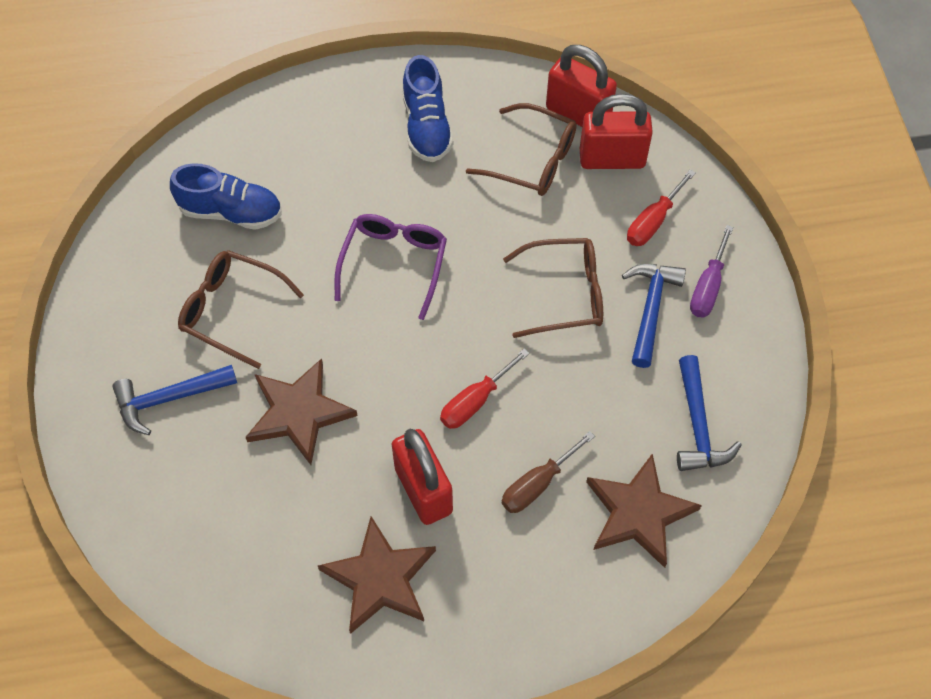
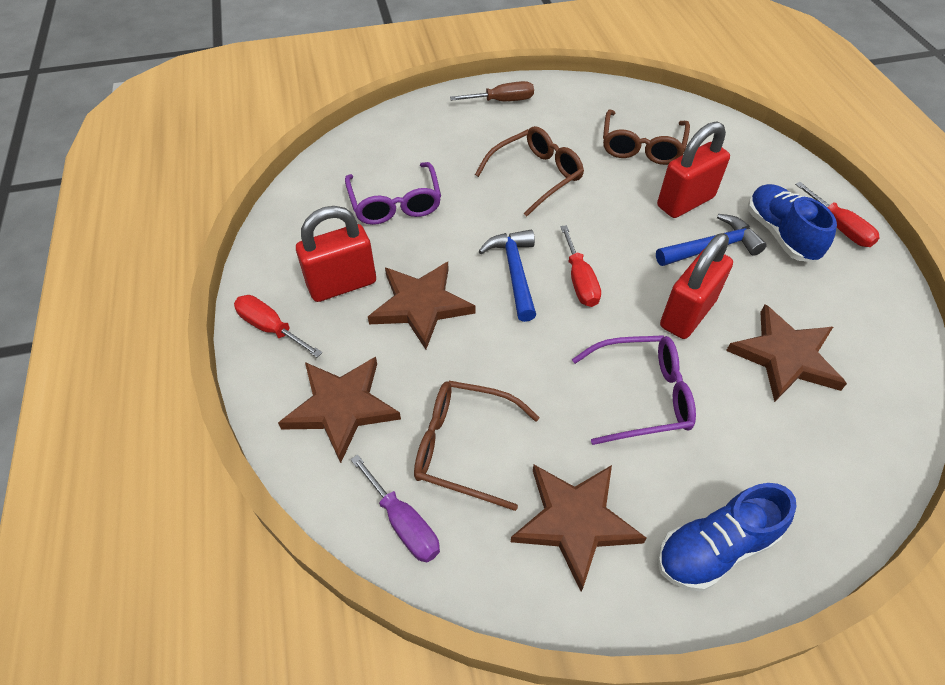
blue hammer: 3 -> 2
brown star: 3 -> 4
purple glasses: 1 -> 2
red screwdriver: 2 -> 3

